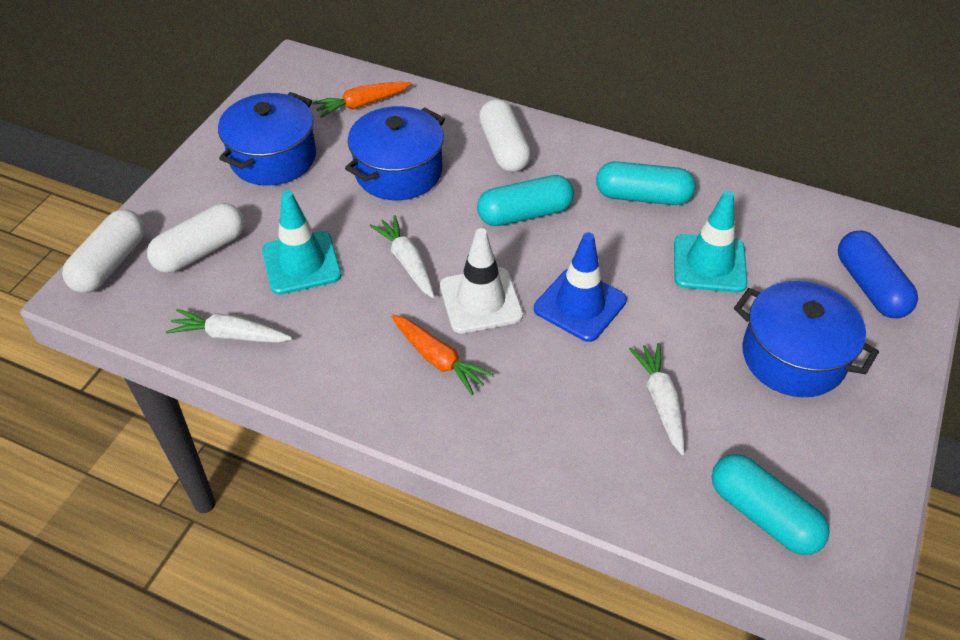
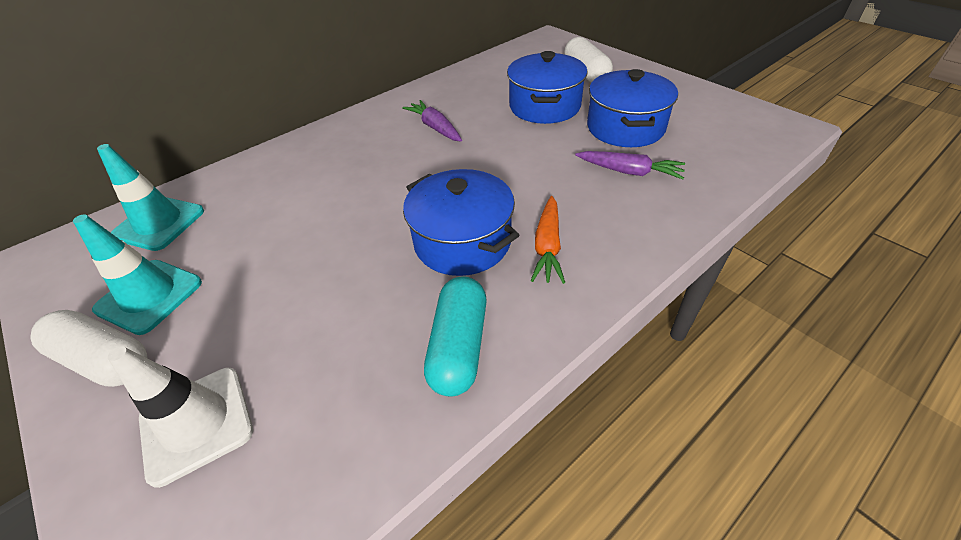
blue capsule: 1 -> 0
blue traffic cone: 1 -> 0
orange carrot: 2 -> 1
purple carrot: 0 -> 2
turquoise capsule: 3 -> 1
white capsule: 3 -> 2
white carrot: 3 -> 0

